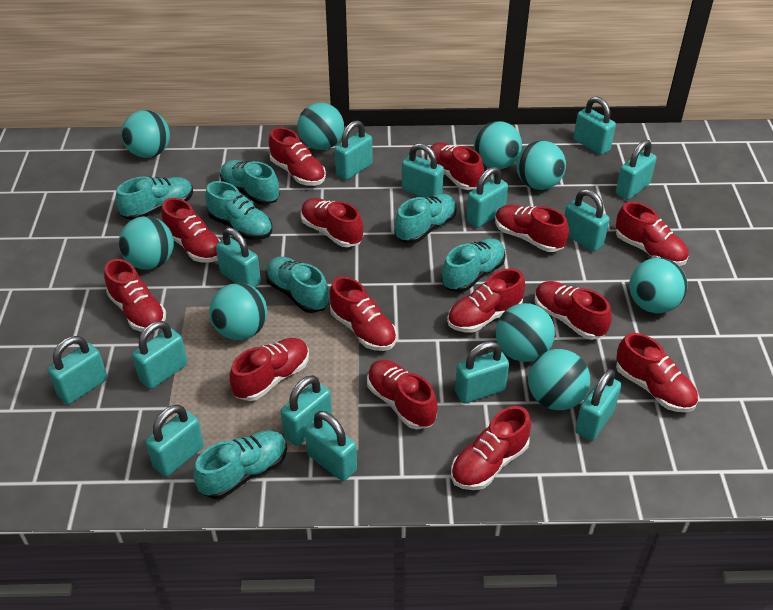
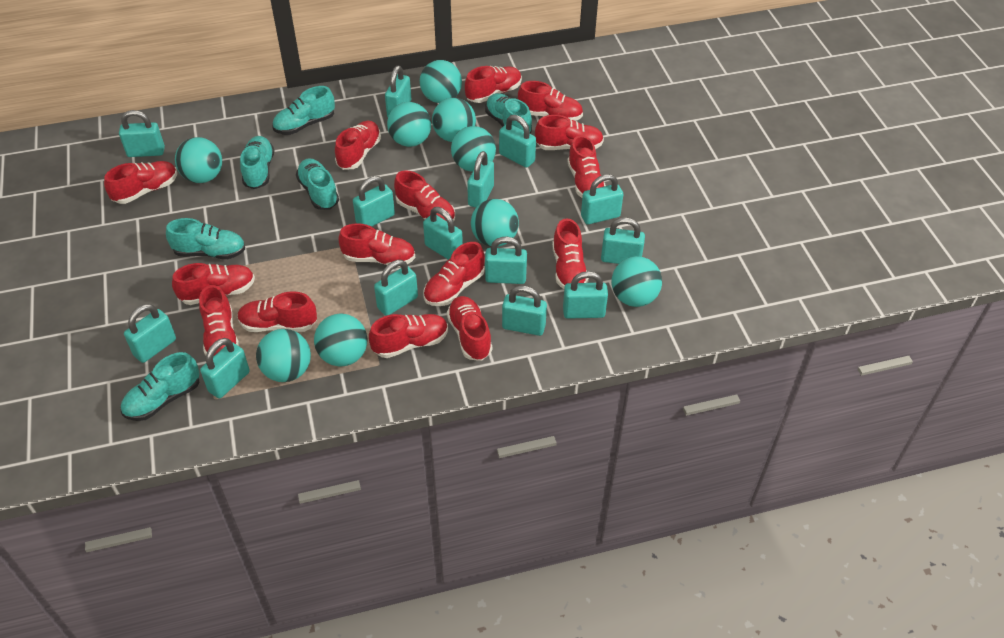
red shoe: 14 -> 15
turquoise shoe: 7 -> 6

